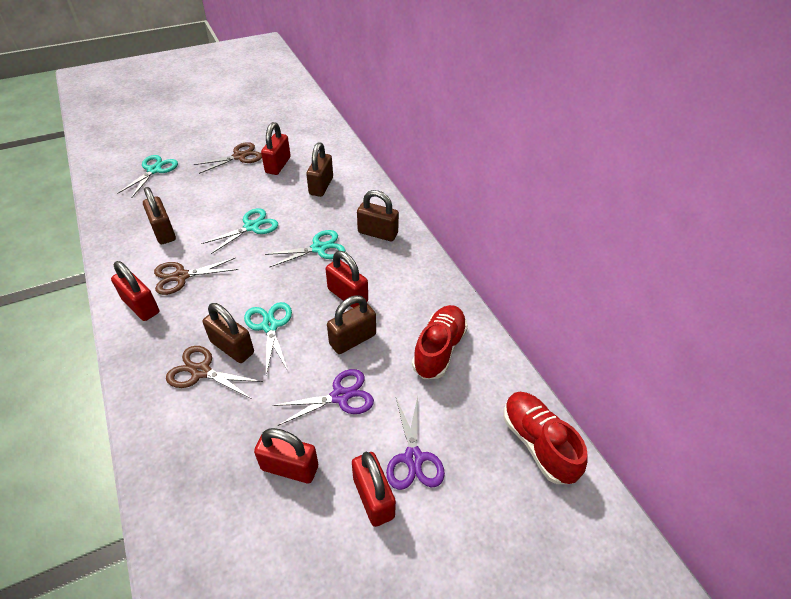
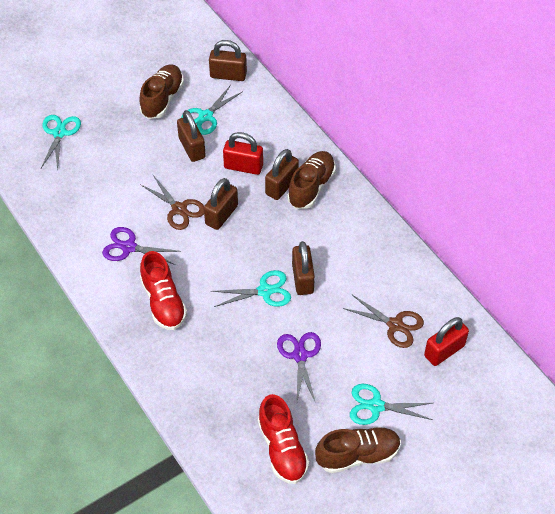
brown scissors: 3 -> 2
brown shoe: 0 -> 3
red padlock: 5 -> 2

